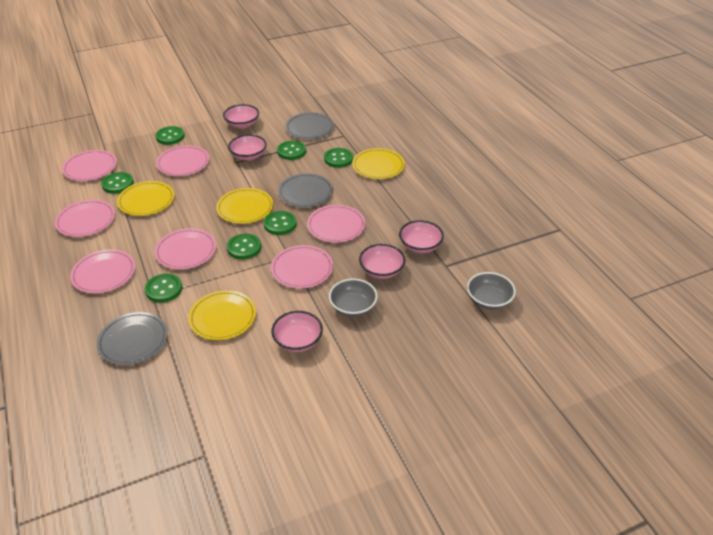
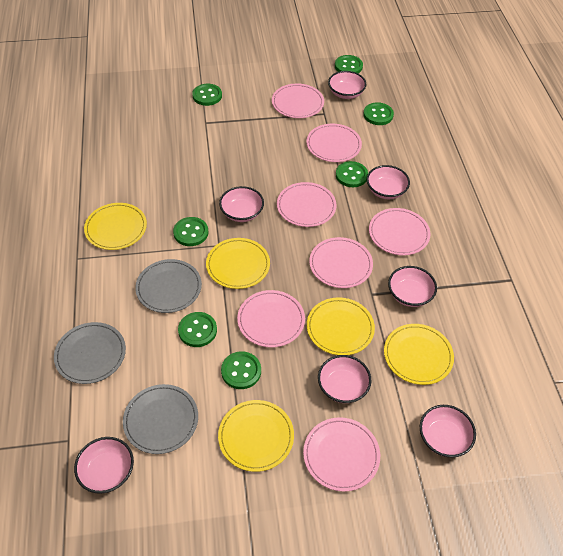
grey bowl: 2 -> 0
pink bowl: 5 -> 7
yellow plate: 4 -> 5

